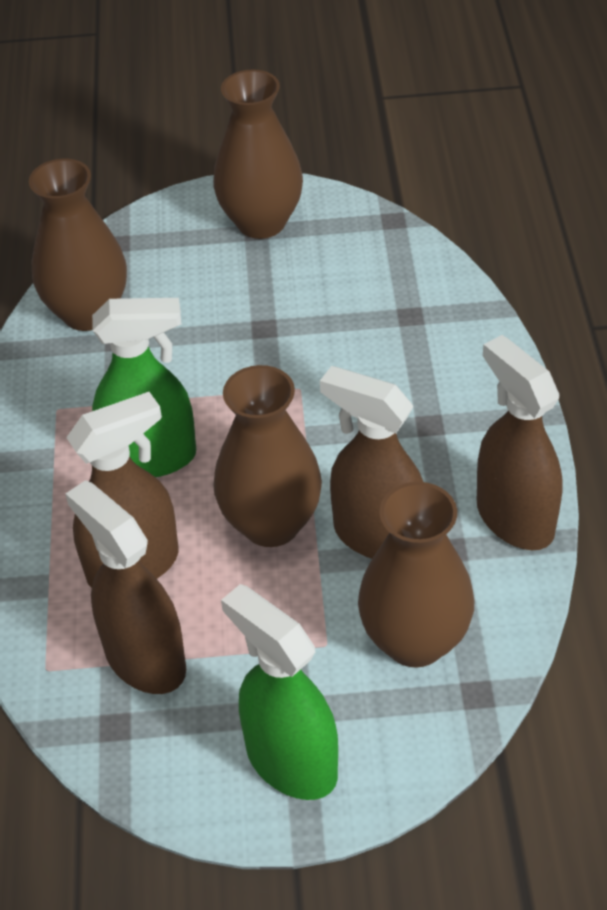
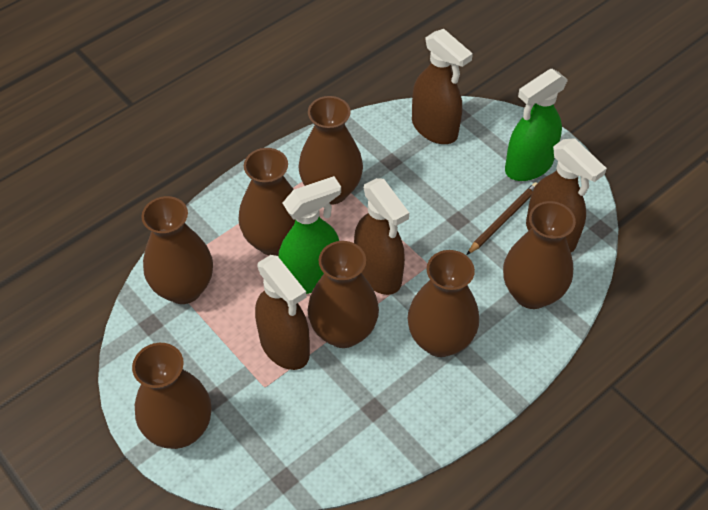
brown pencil: 0 -> 1
brown vase: 4 -> 7

